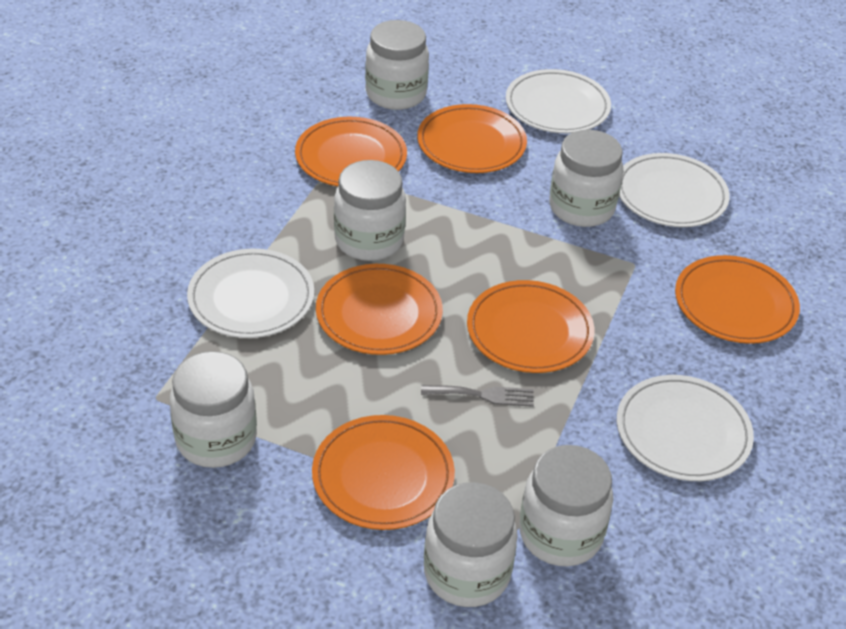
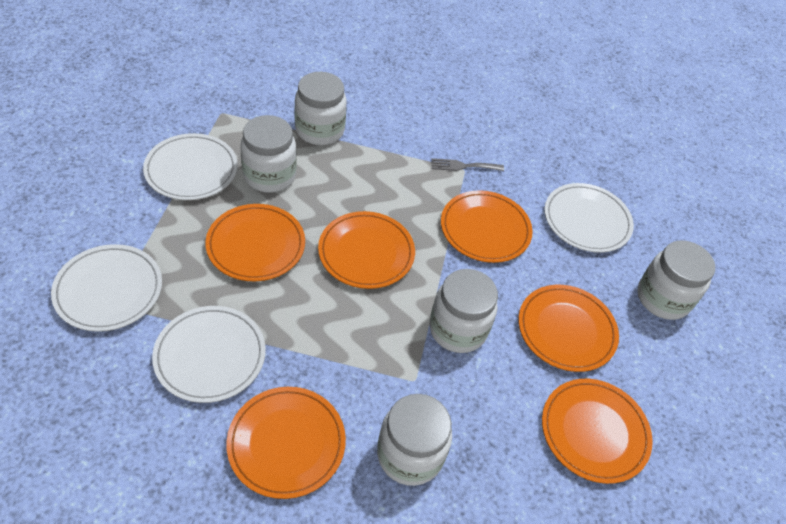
white jar: 6 -> 5

